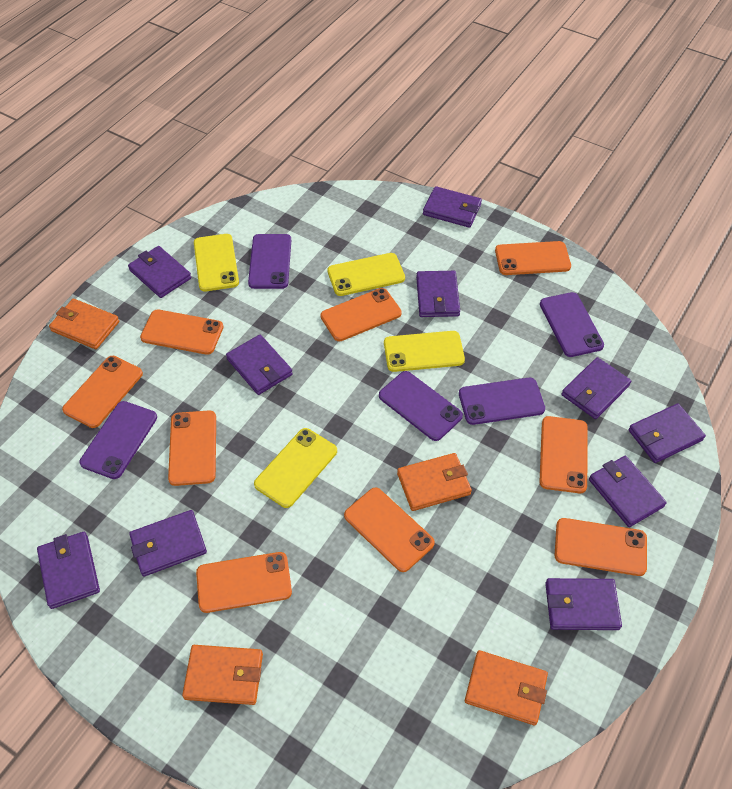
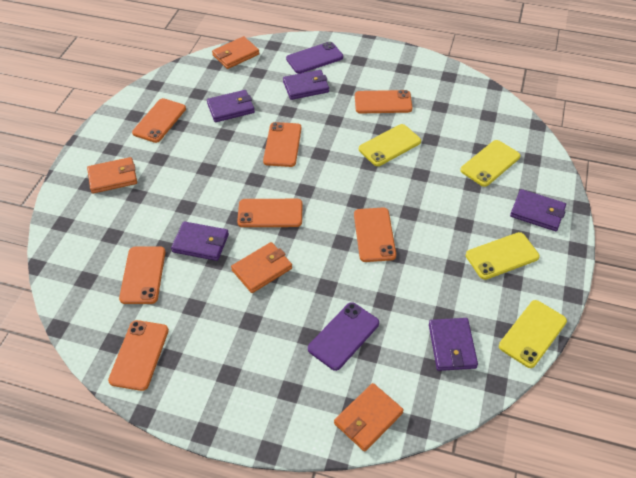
orange phone: 9 -> 7
purple phone: 5 -> 2
purple wallet: 10 -> 5

